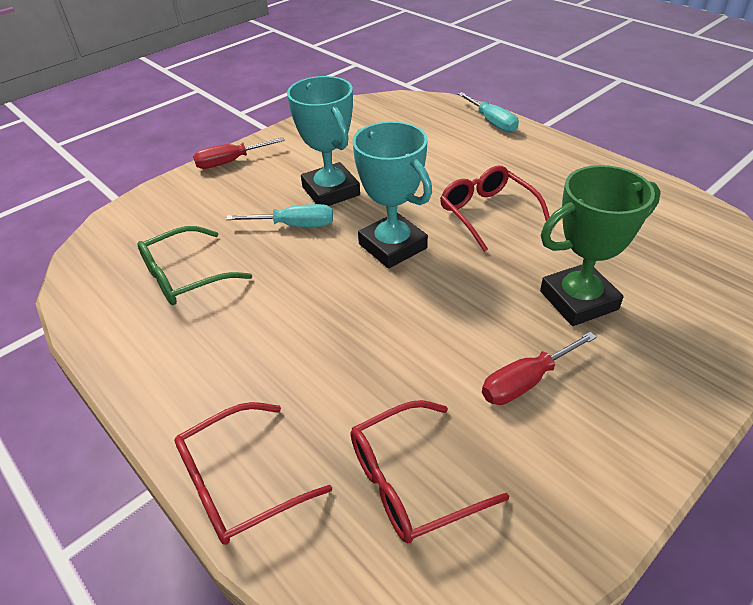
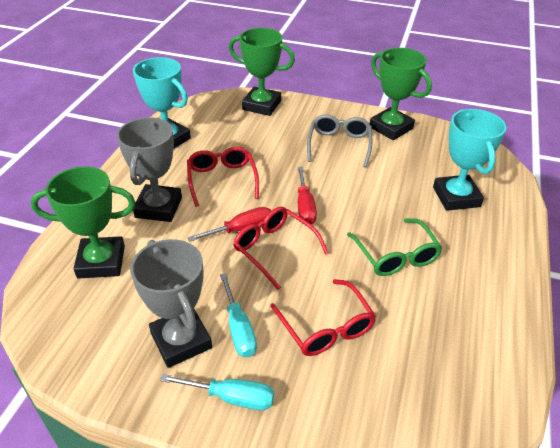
green trophy: 1 -> 3
grey glasses: 0 -> 1
grey trophy: 0 -> 2

